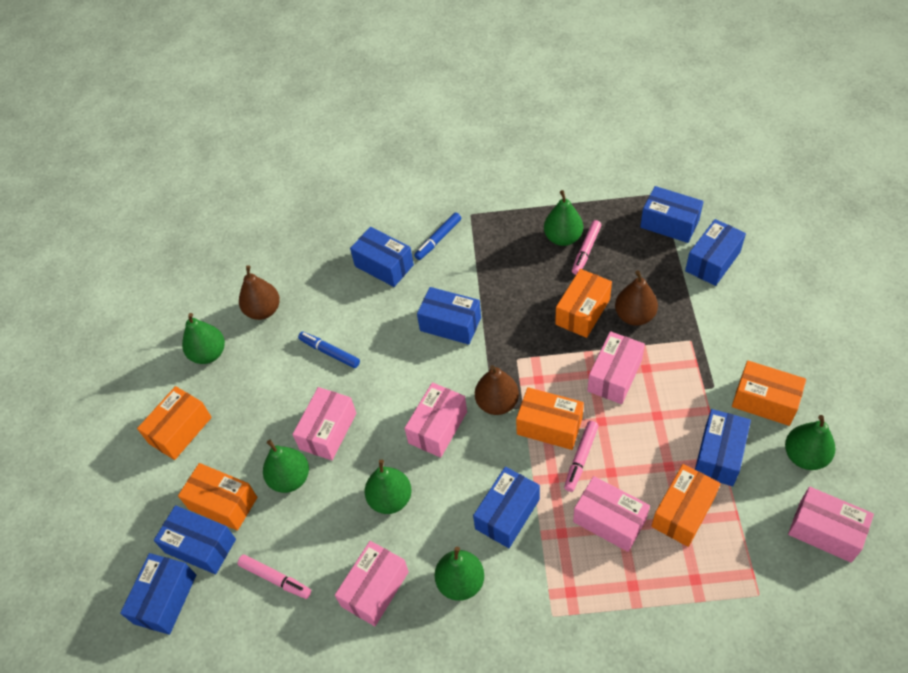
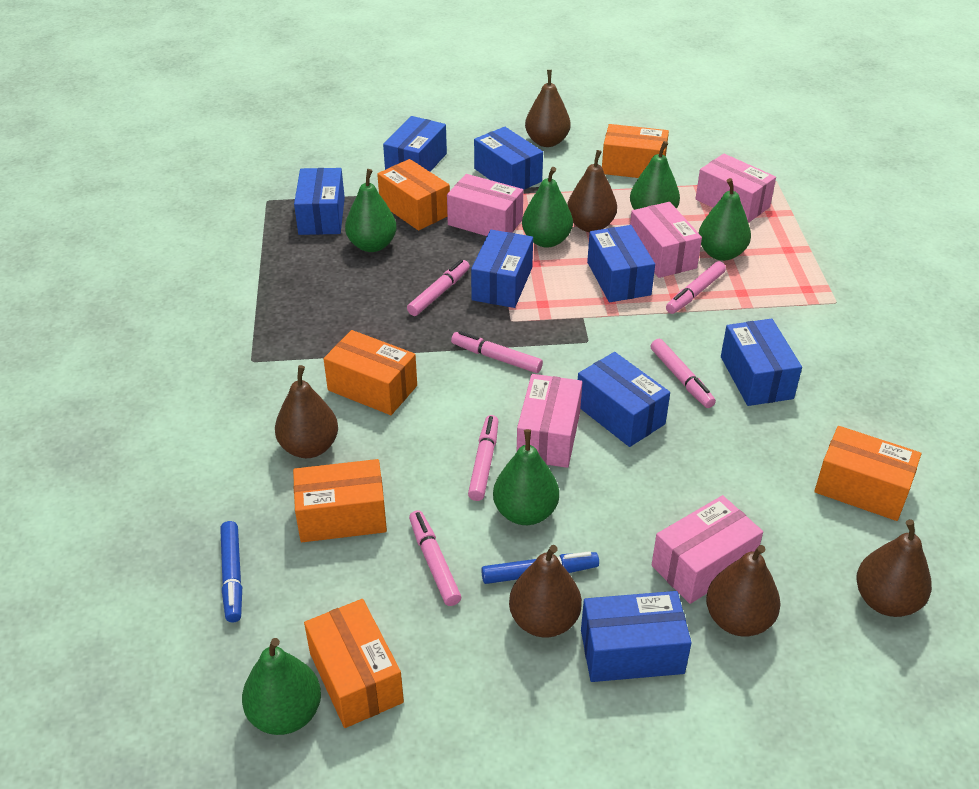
brown pear: 3 -> 6
pink box: 6 -> 5
pink marker: 3 -> 6

